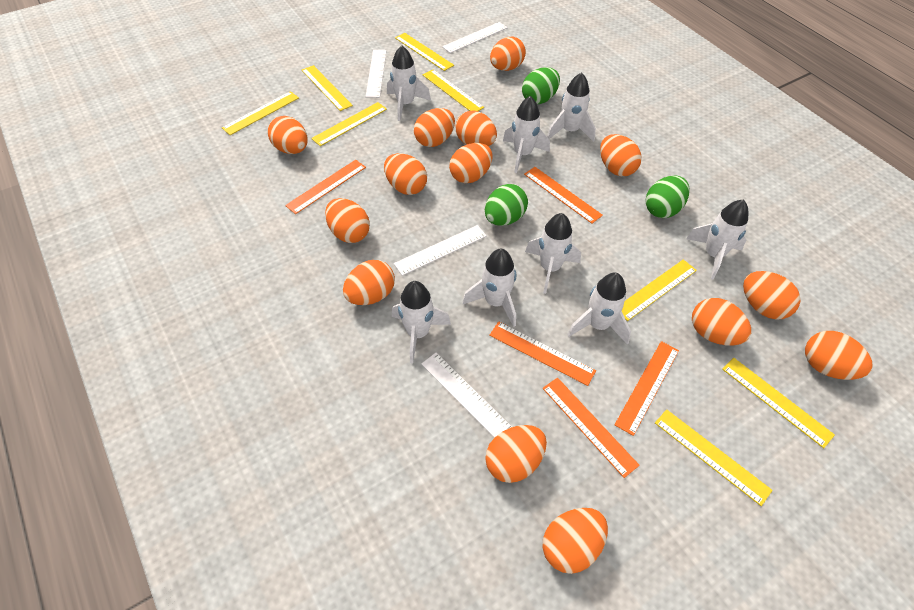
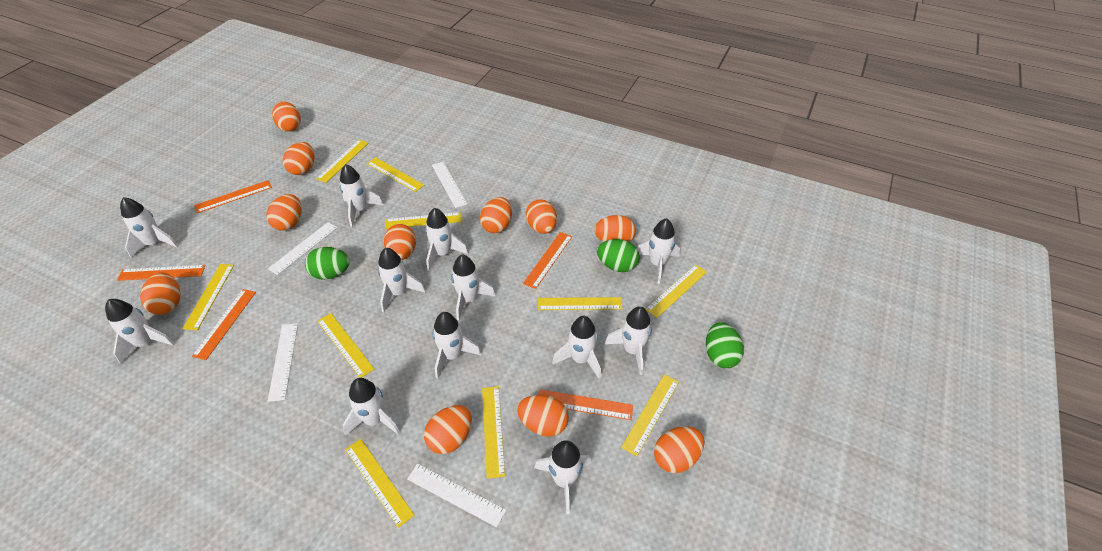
orange egg: 14 -> 11
white rocket: 8 -> 12
yellow ruler: 8 -> 10

